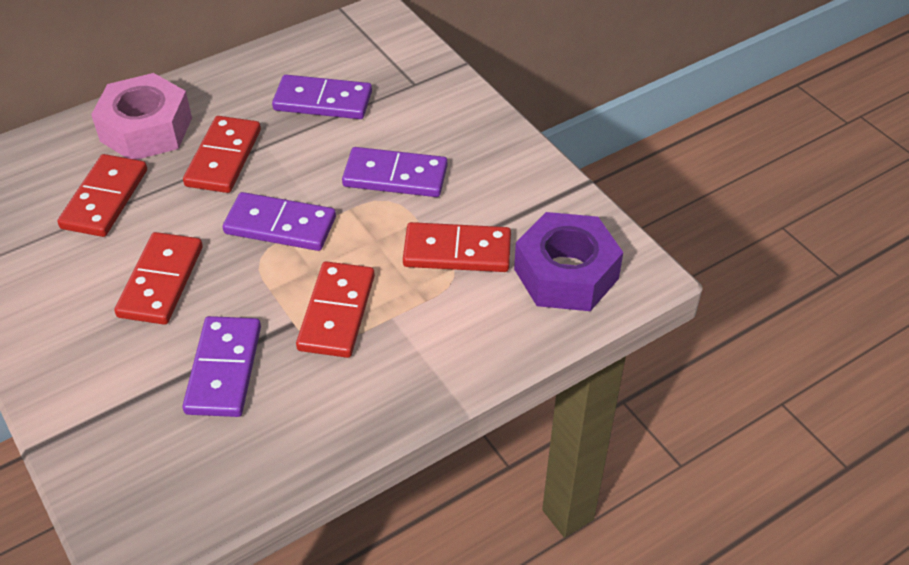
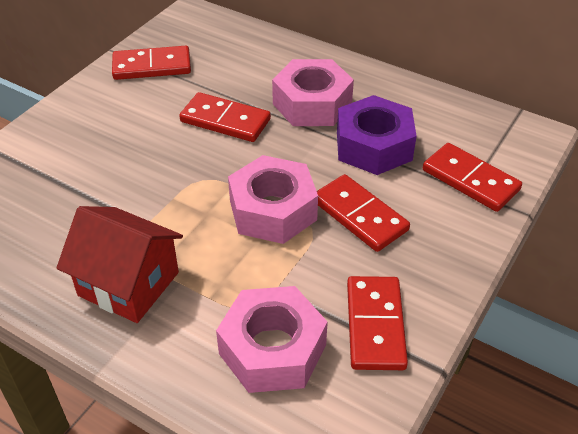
pink nut: 1 -> 3
purple domino: 4 -> 0
red house: 0 -> 1

